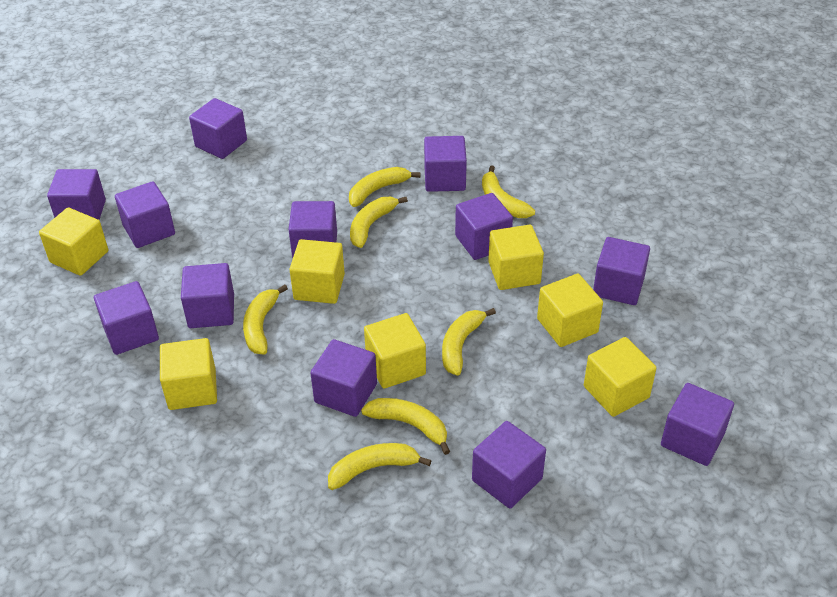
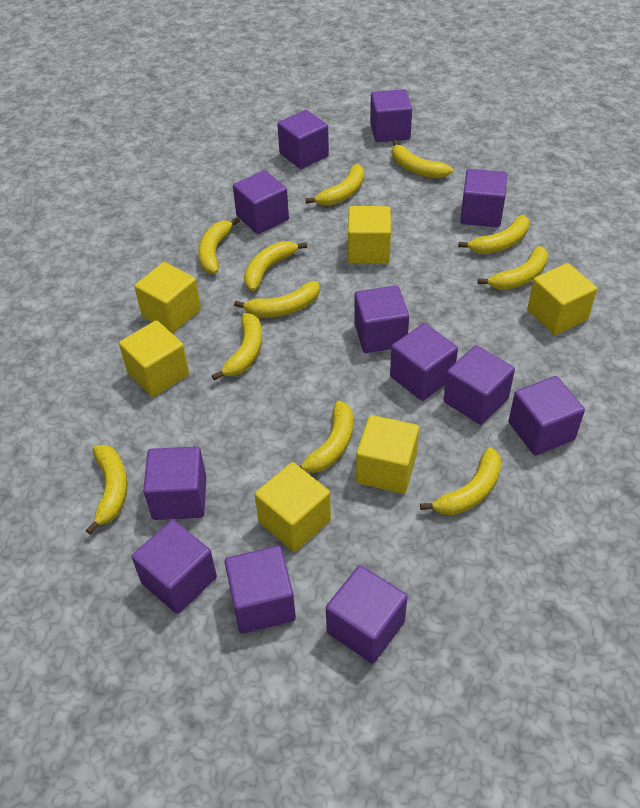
yellow banana: 7 -> 11
yellow cube: 7 -> 6

